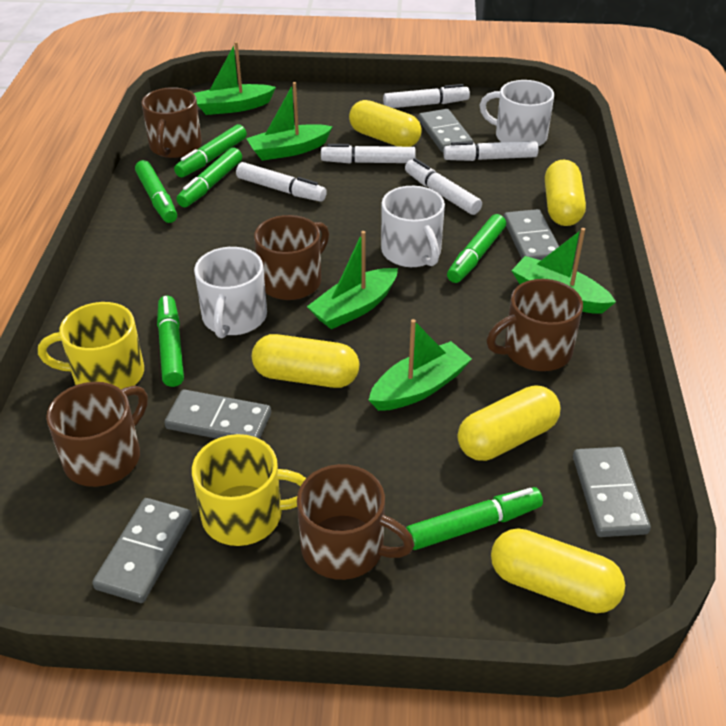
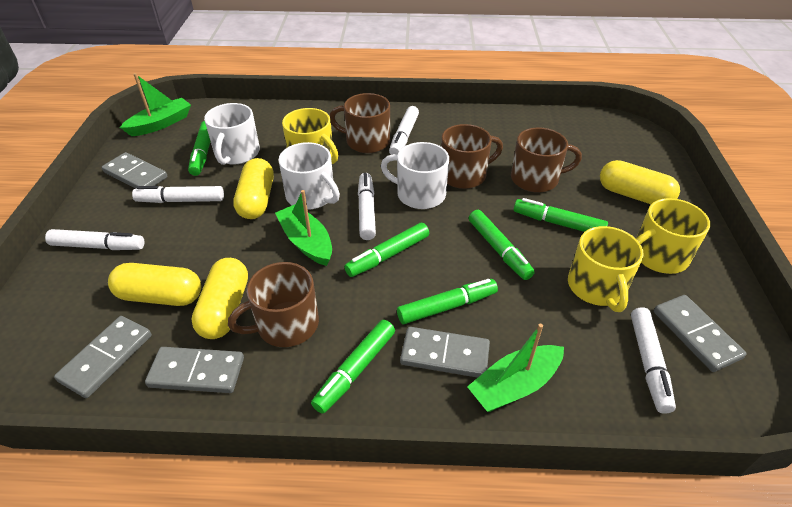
brown mug: 5 -> 4
green boat: 5 -> 3
yellow capsule: 5 -> 4
yellow mug: 2 -> 3

